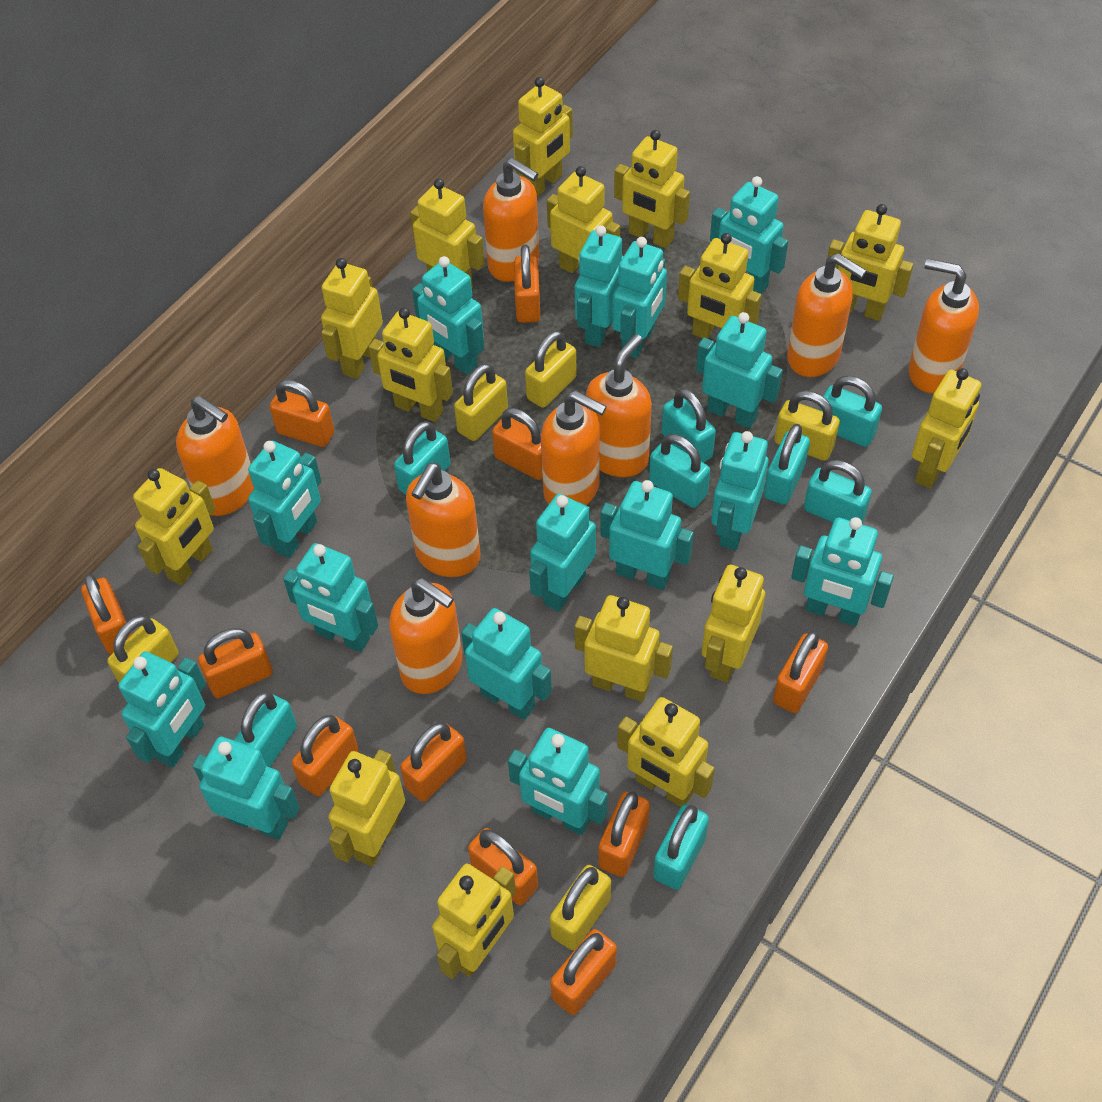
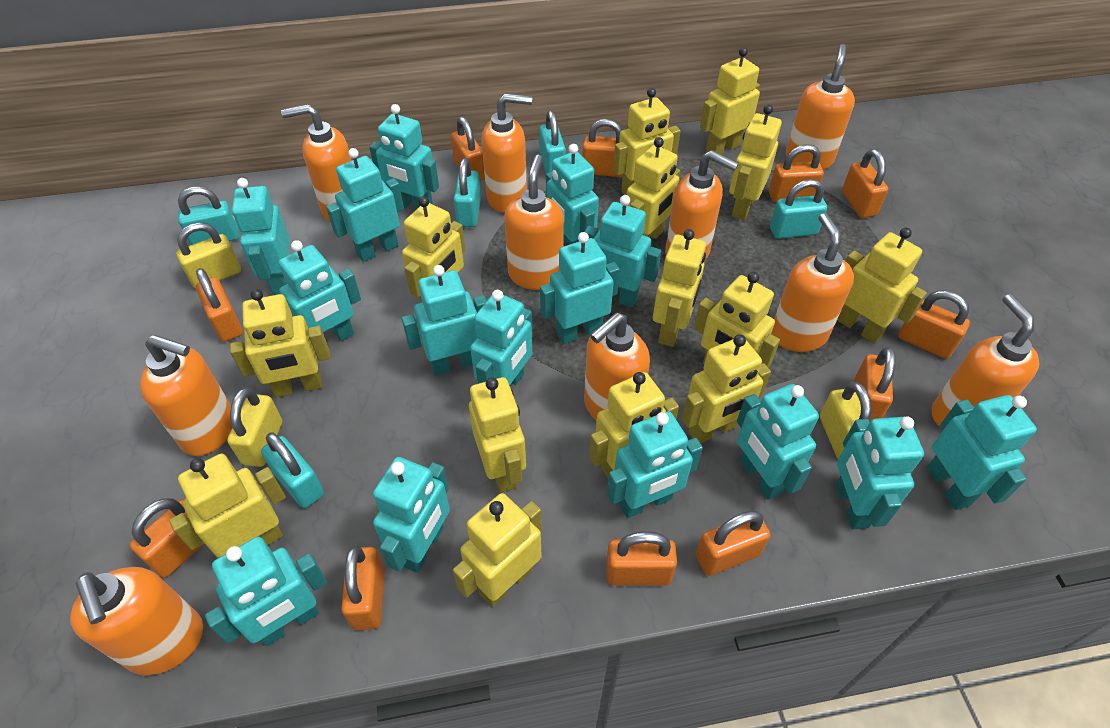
orange soap dispenser: 8 -> 10
turquoise padlock: 8 -> 5
yellow padlock: 5 -> 3
yellow robot: 15 -> 14

